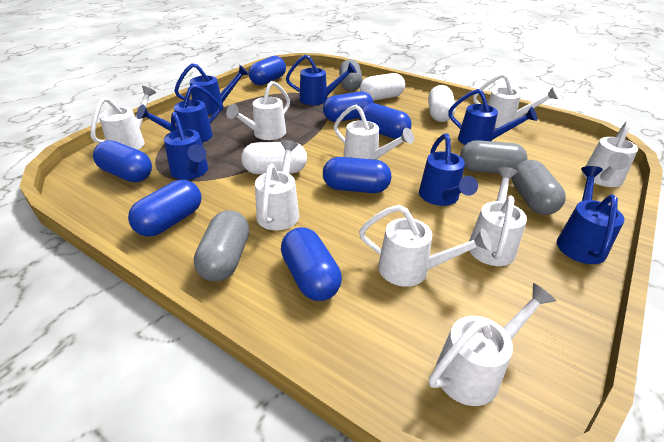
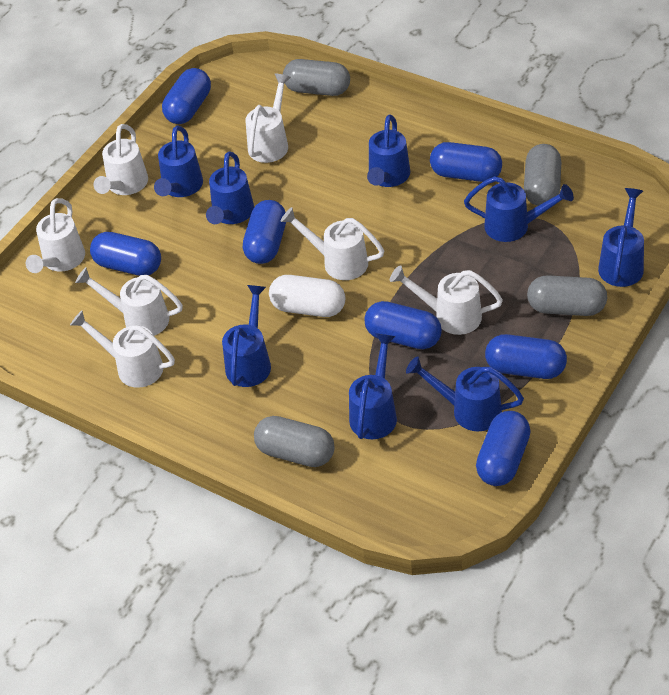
blue watering can: 7 -> 8
white capsule: 3 -> 1
white watering can: 9 -> 7

